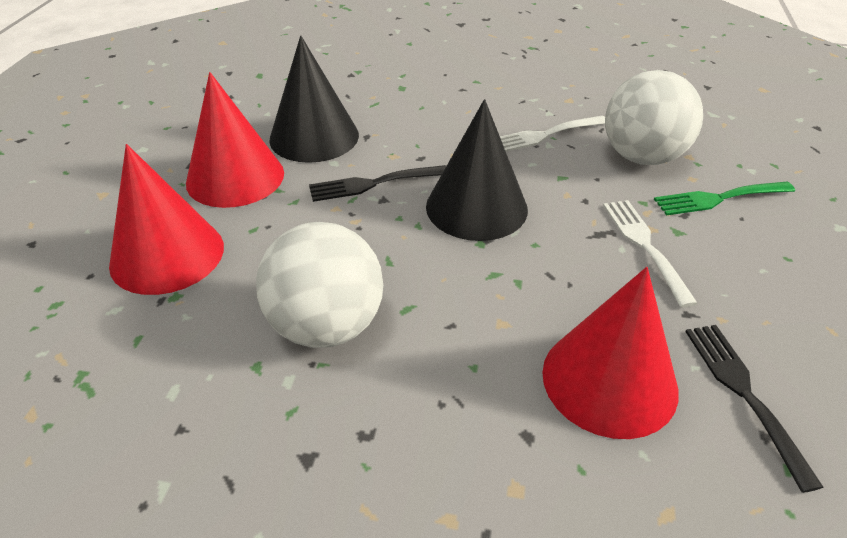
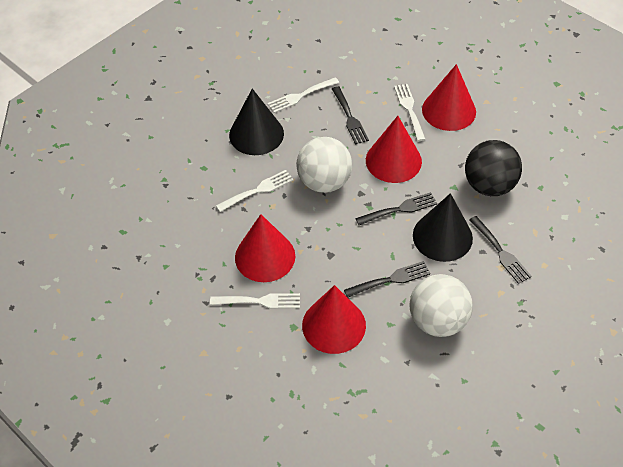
black ball: 0 -> 1
black fork: 2 -> 4
green fork: 1 -> 0
red cone: 3 -> 4
white fork: 2 -> 4

